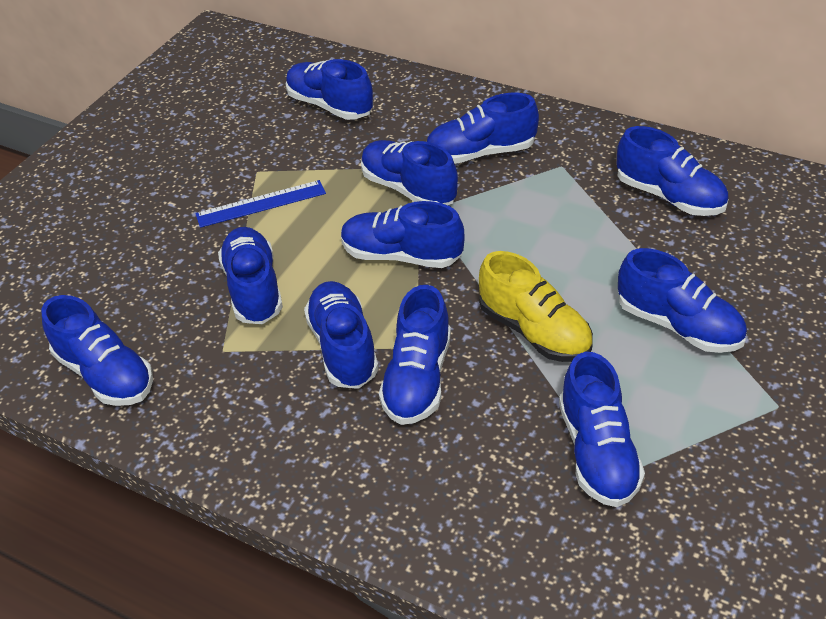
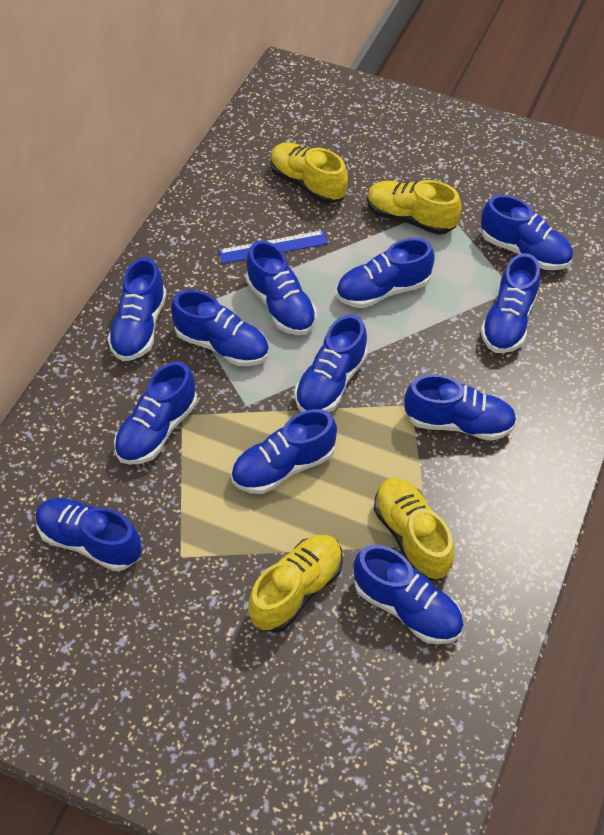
blue shoe: 11 -> 12
yellow shoe: 1 -> 4

